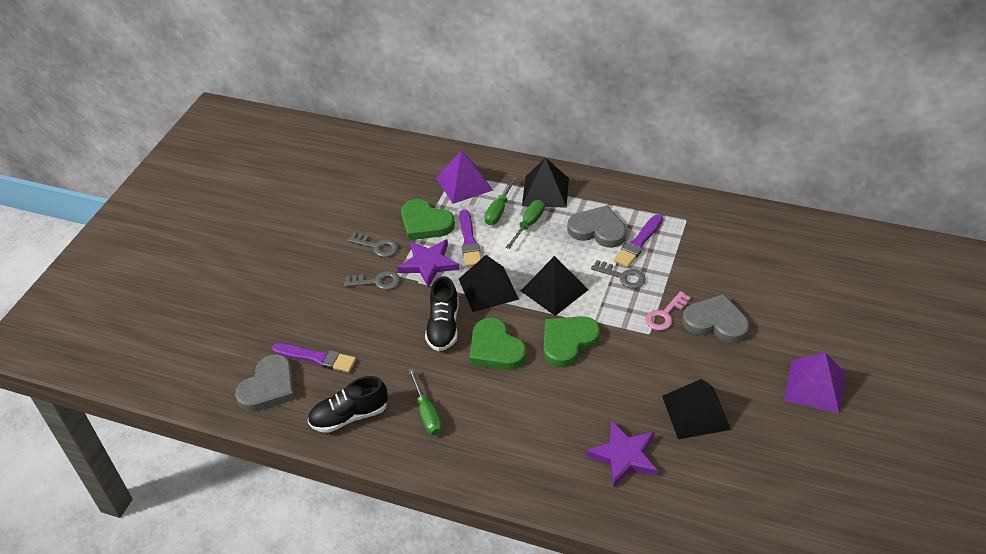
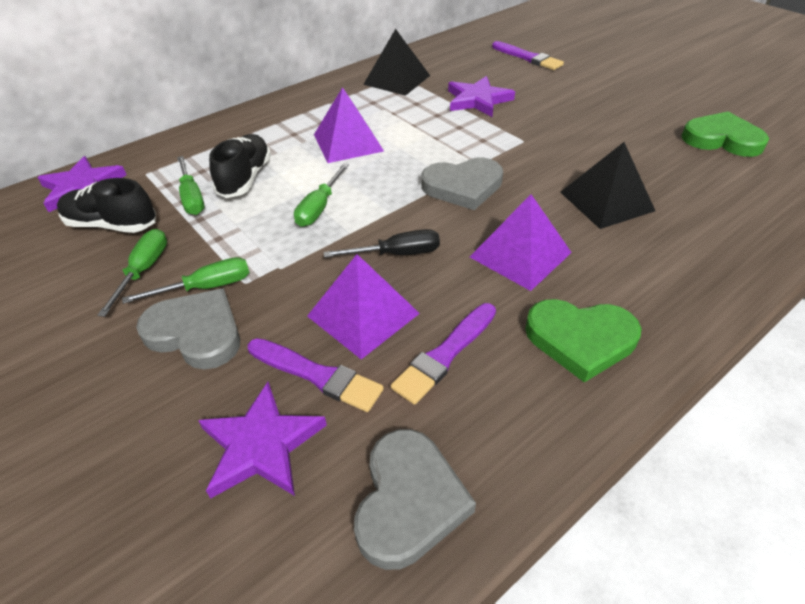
black pyramid: 4 -> 2
black screwdriver: 0 -> 1
green heart: 3 -> 2
green screwdriver: 3 -> 4
grey key: 3 -> 0
pink key: 1 -> 0
purple pyramid: 2 -> 3
purple star: 2 -> 3

